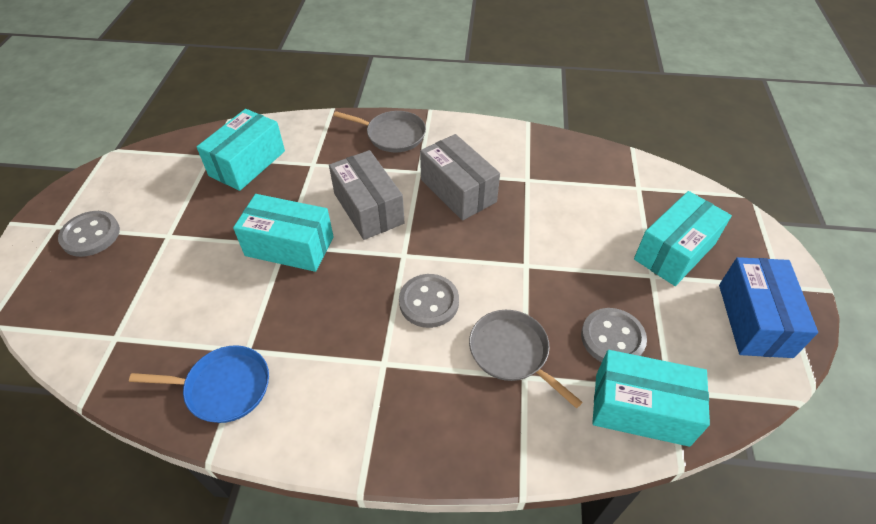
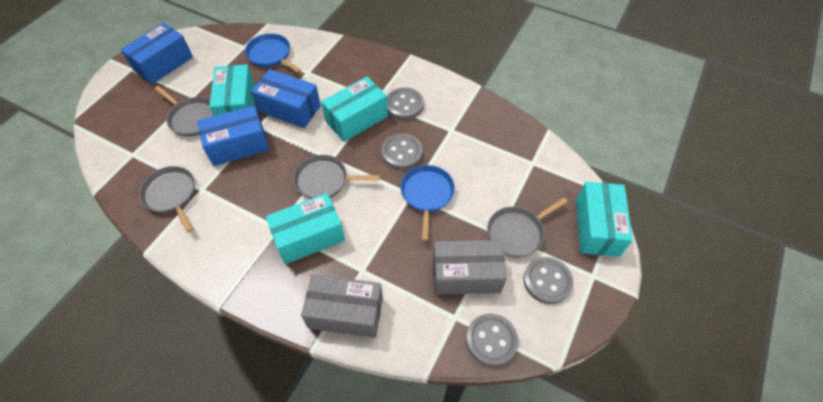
blue box: 1 -> 3
blue pan: 1 -> 2
grey button: 3 -> 4
grey pan: 2 -> 4

